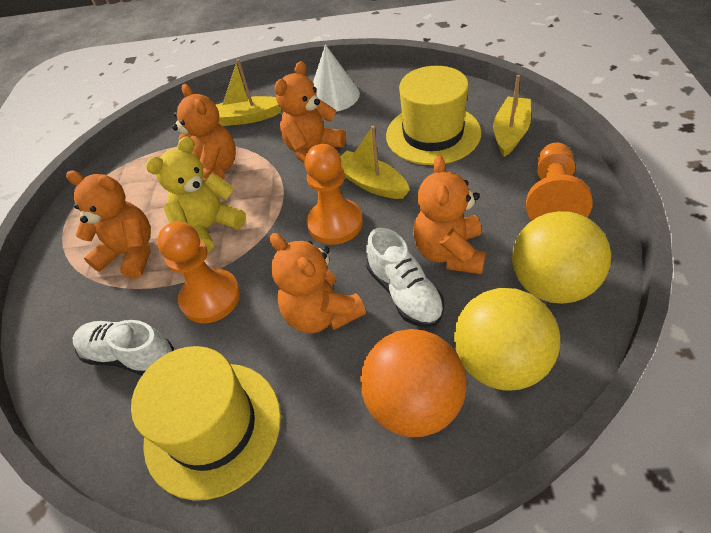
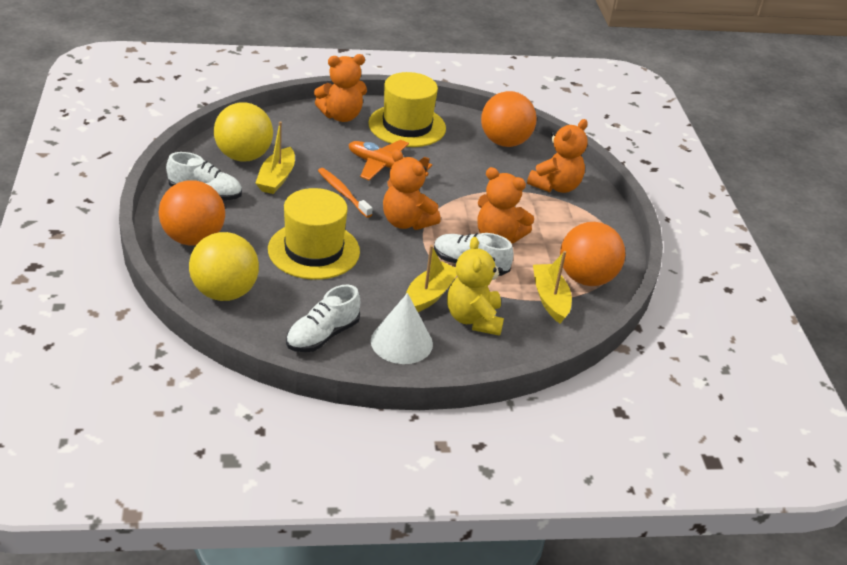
orange ball: 1 -> 3
orange pawn: 3 -> 0
orange plane: 0 -> 1
orange teddy bear: 5 -> 4
orange toothbrush: 0 -> 1
white shoe: 2 -> 3

